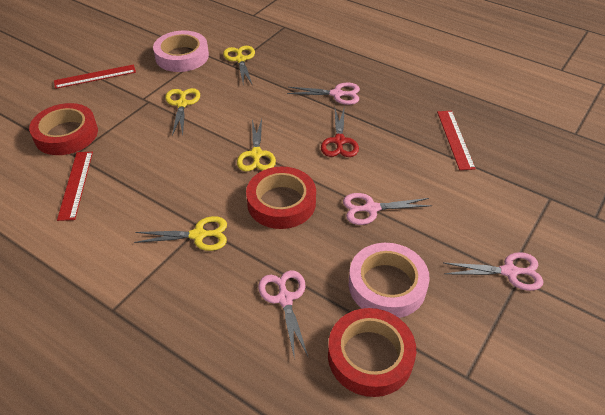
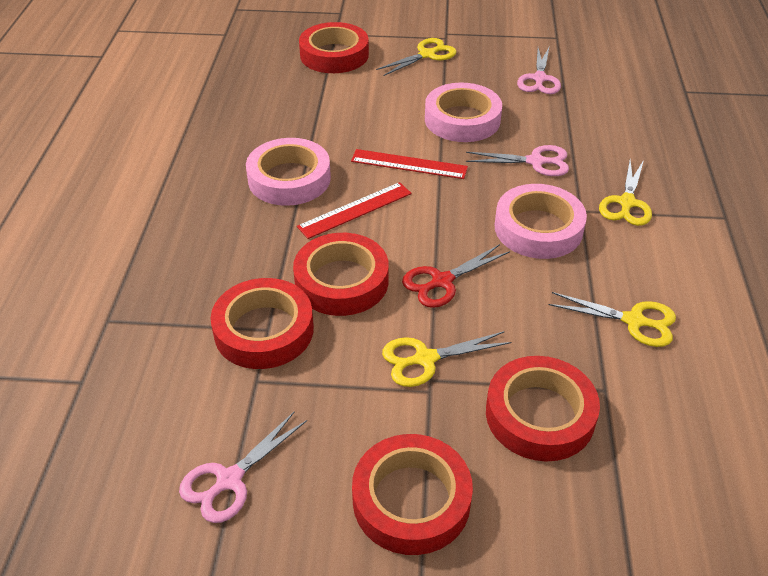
pink scissors: 4 -> 3
pink tape: 2 -> 3
red ruler: 3 -> 2
red tape: 3 -> 5

